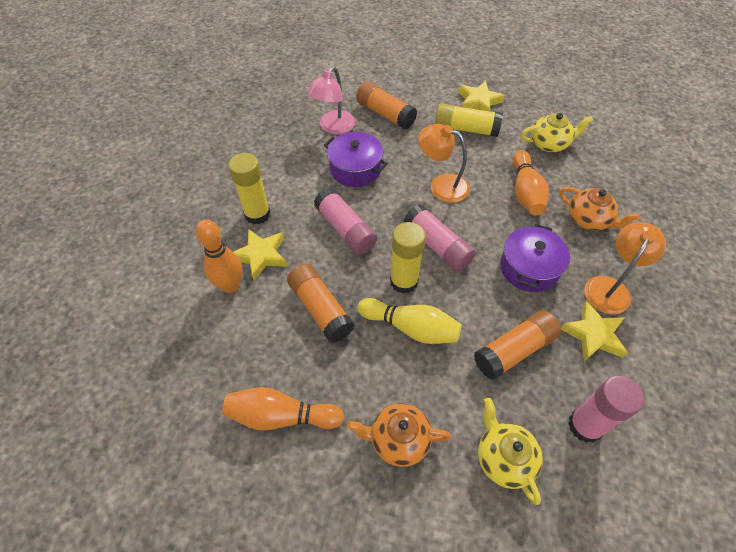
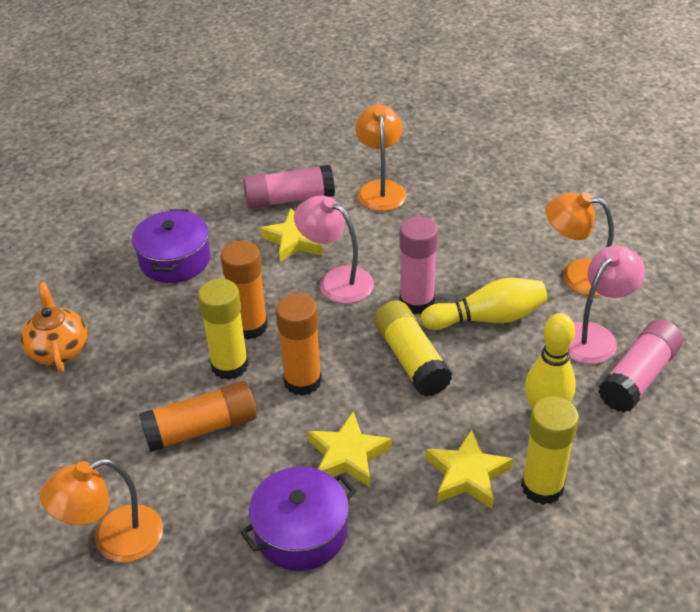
orange bowling pin: 3 -> 0
orange lamp: 2 -> 3
orange teapot: 2 -> 1
pink lamp: 1 -> 2
yellow bowling pin: 1 -> 2
yellow teapot: 2 -> 0

